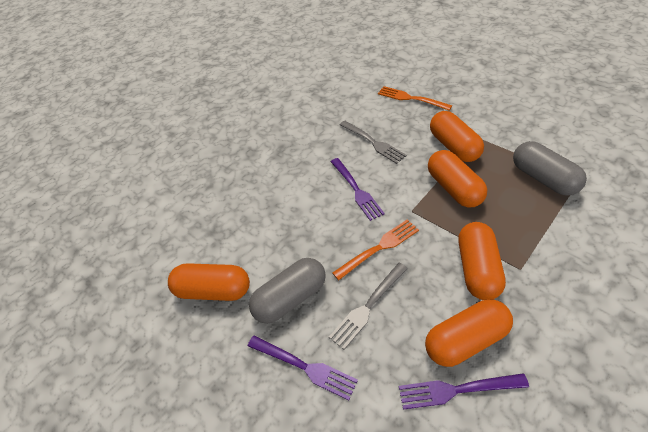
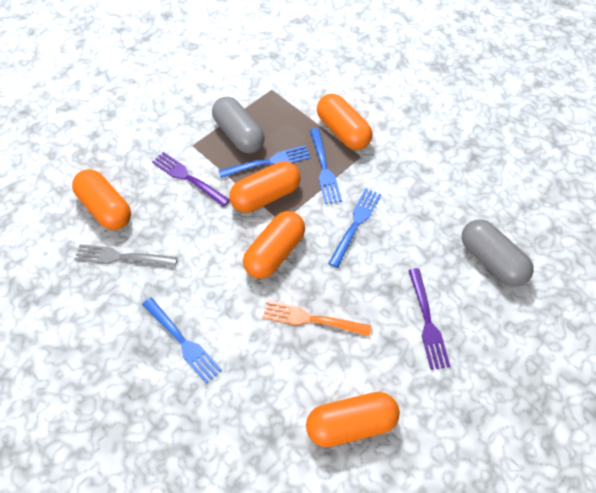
blue fork: 0 -> 4
grey fork: 2 -> 1
orange fork: 2 -> 1
purple fork: 3 -> 2

